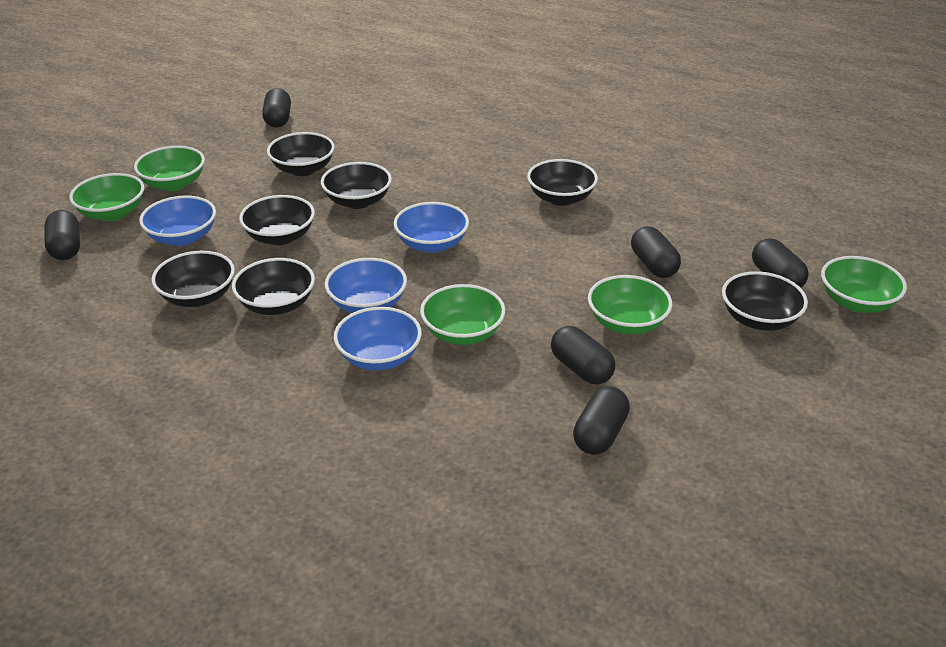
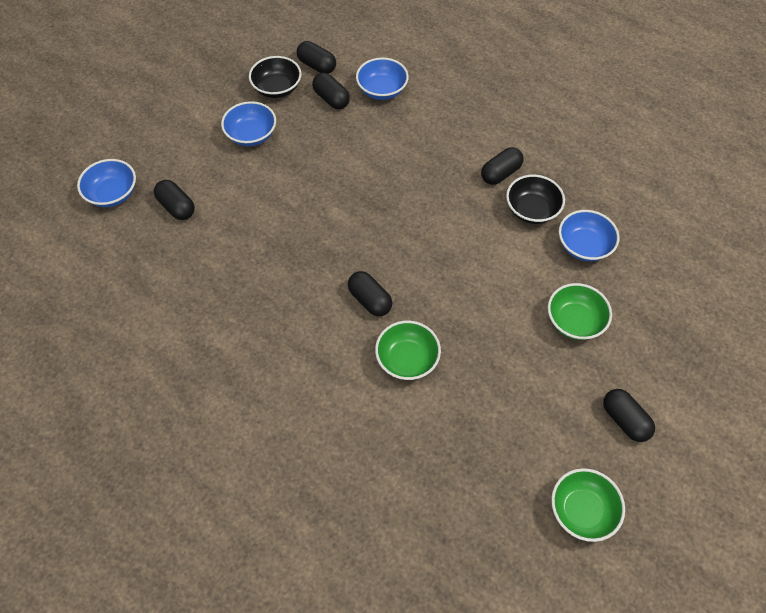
black bowl: 7 -> 2
green bowl: 5 -> 3

